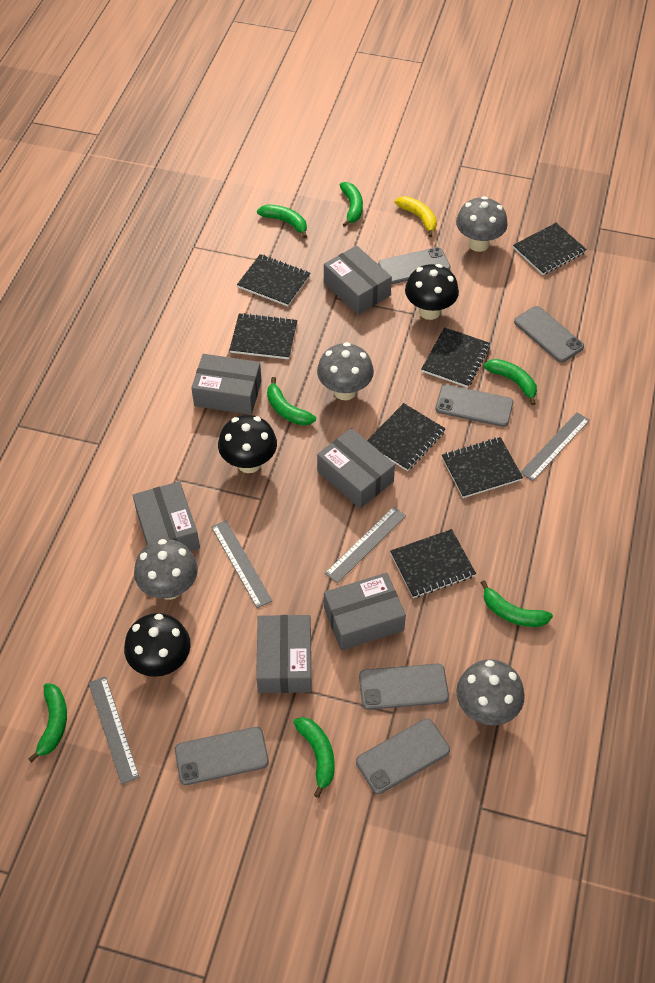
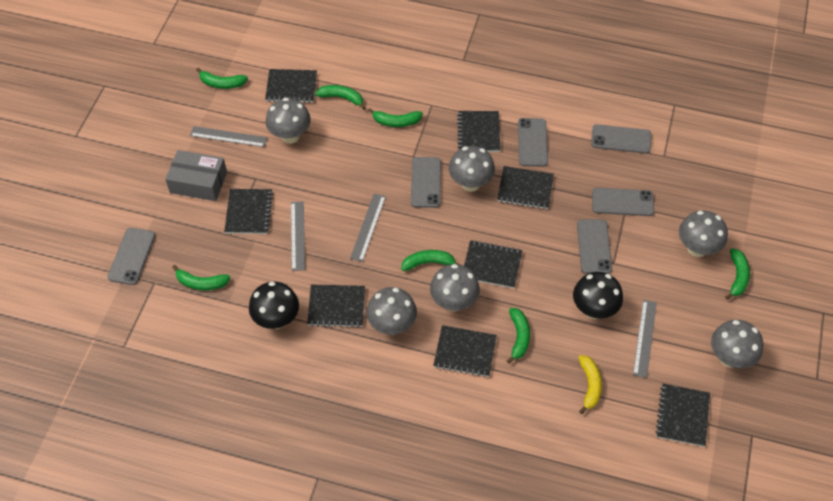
black mushroom: 3 -> 2
black notebook: 7 -> 8
grey box: 6 -> 1
grey mushroom: 4 -> 6

